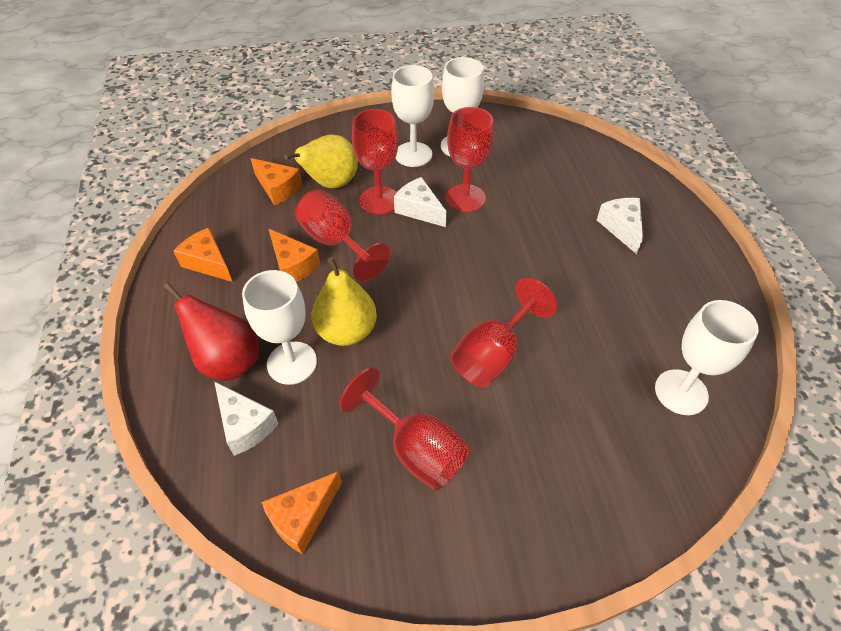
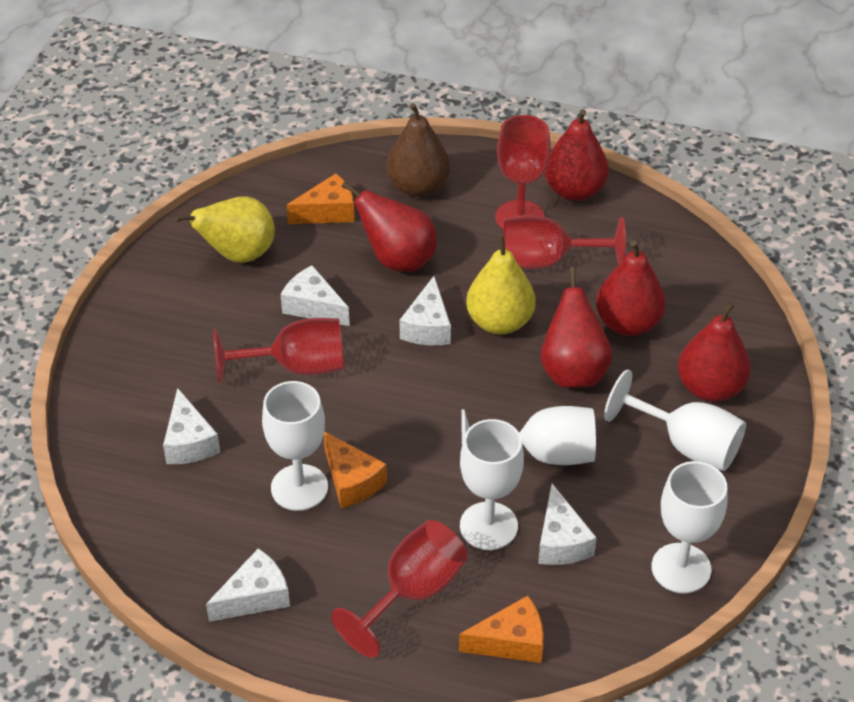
brown pear: 0 -> 1
orange cheese: 4 -> 3
red goblet: 5 -> 4
red pear: 1 -> 5
white cheese: 3 -> 5
white goblet: 4 -> 5

